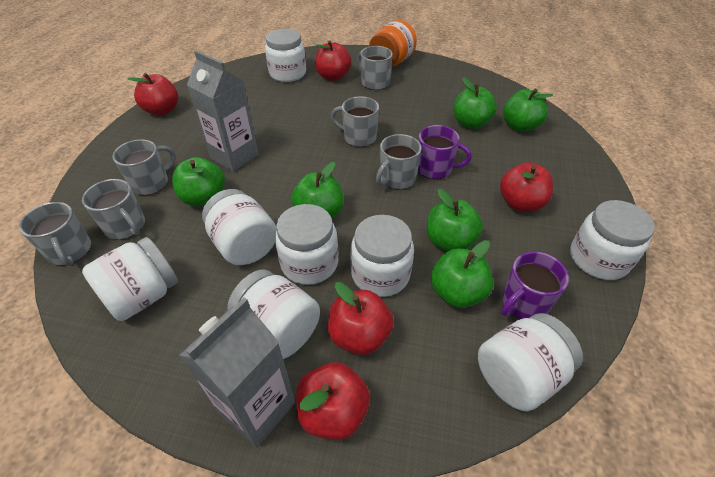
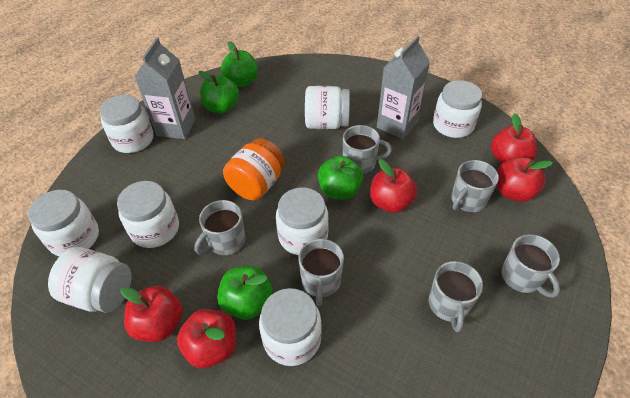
green apple: 6 -> 4
purple mug: 2 -> 0

